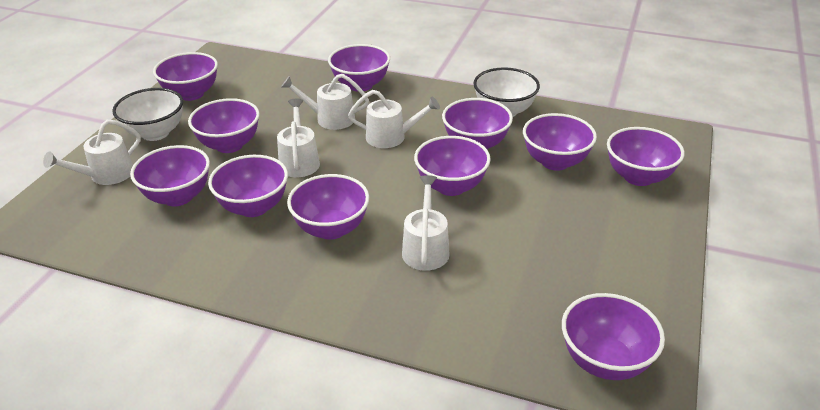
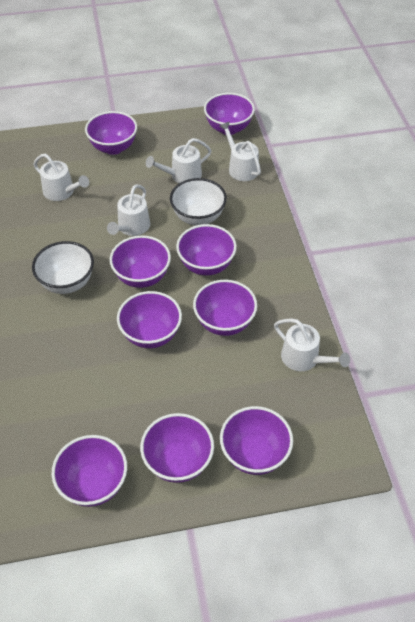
purple bowl: 11 -> 9

